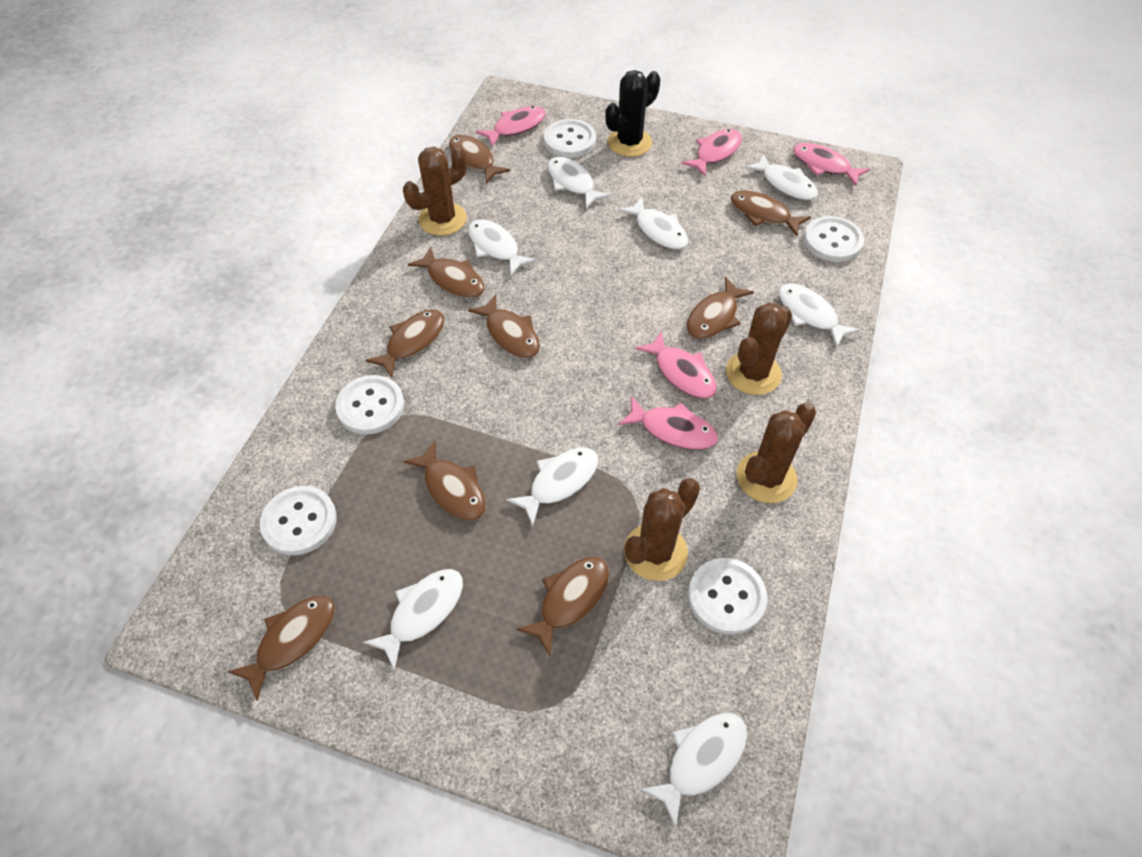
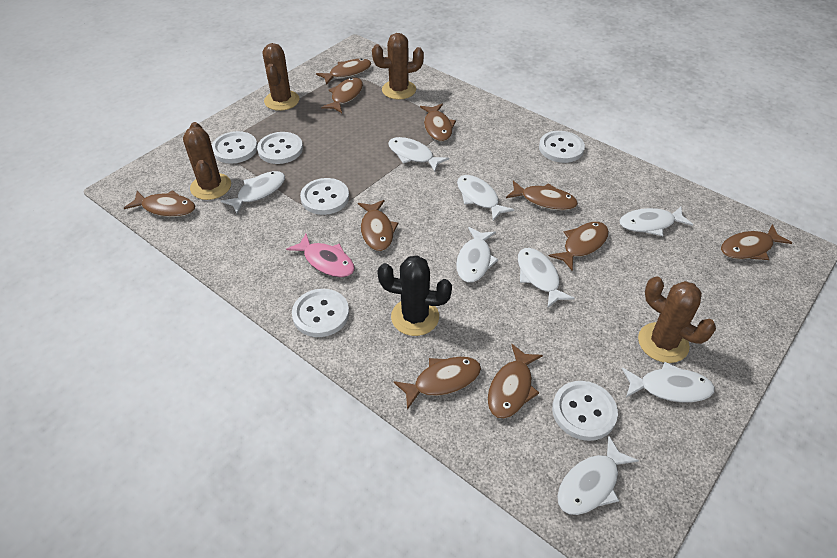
brown fish: 9 -> 10
pink fish: 5 -> 1
white button: 5 -> 6

